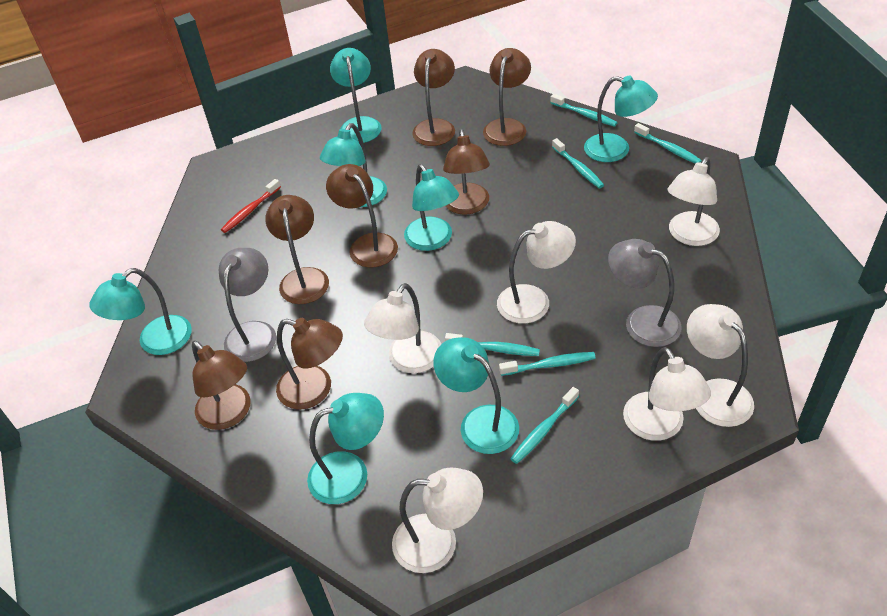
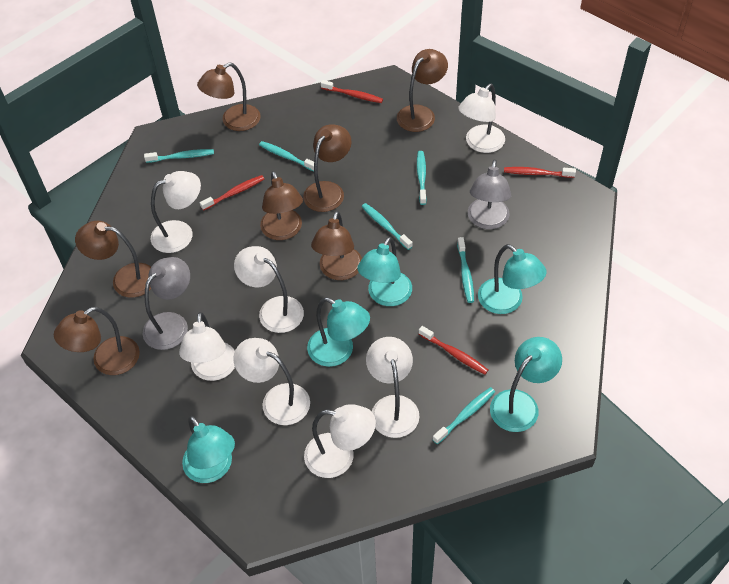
red toothbrush: 1 -> 4
turquoise lamp: 7 -> 5
white lamp: 6 -> 7

